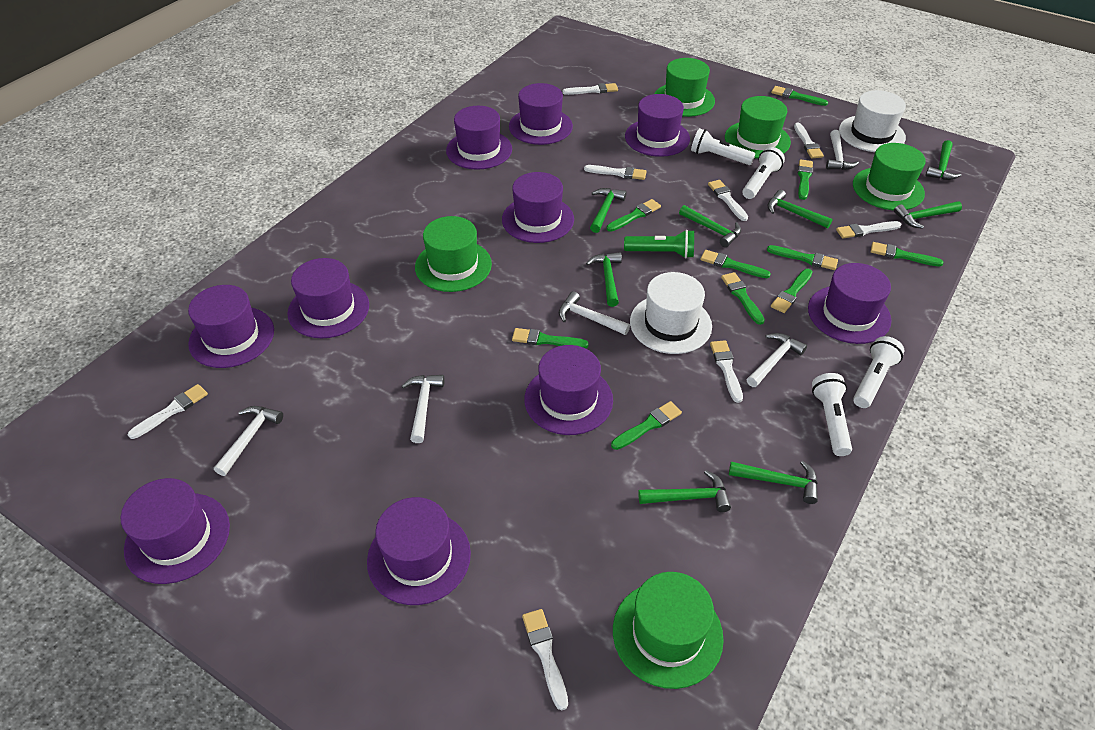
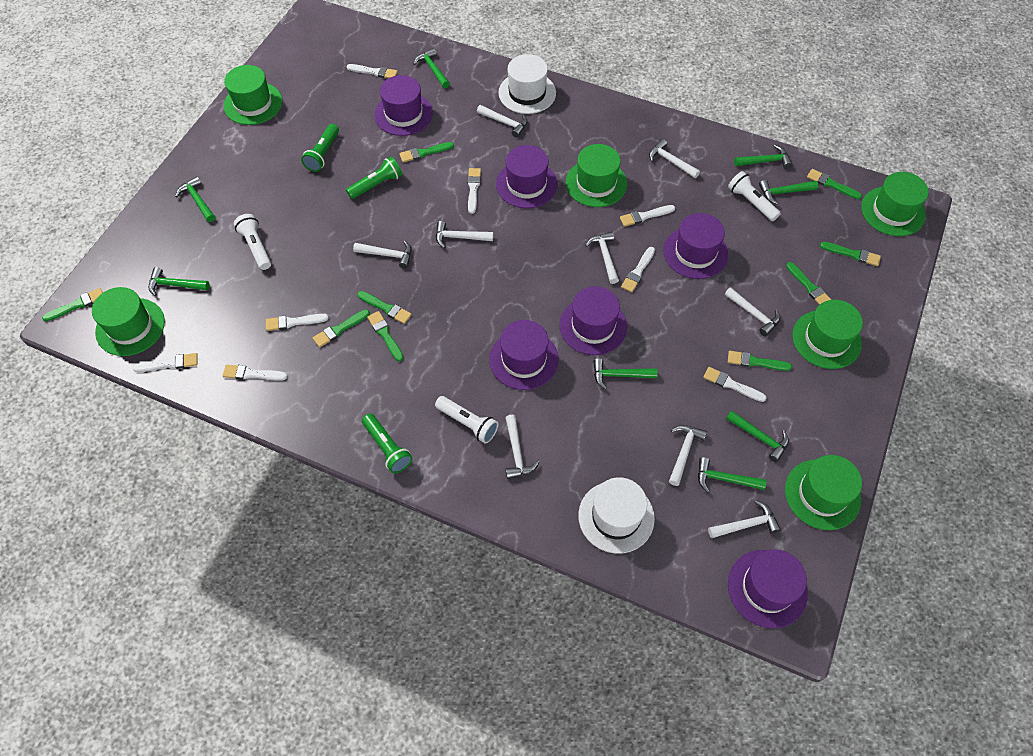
green brush: 10 -> 9
green flashlight: 1 -> 3
green hat: 5 -> 6
purple hat: 10 -> 6
white flashlight: 4 -> 3
white hammer: 5 -> 9

